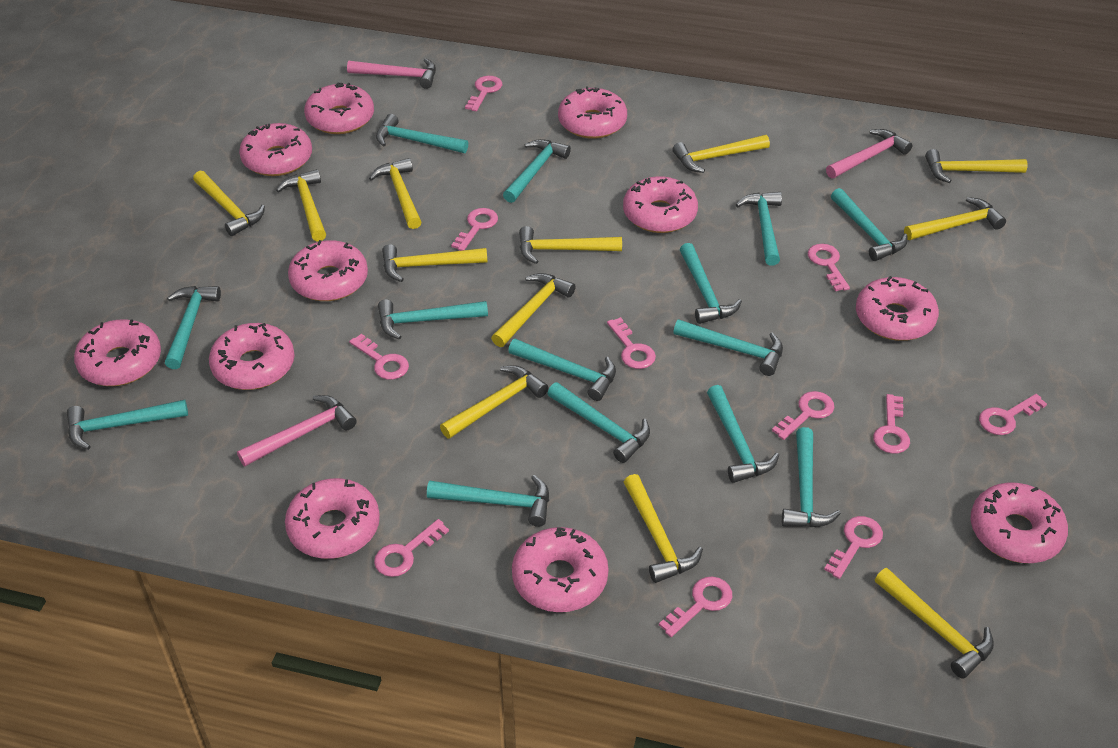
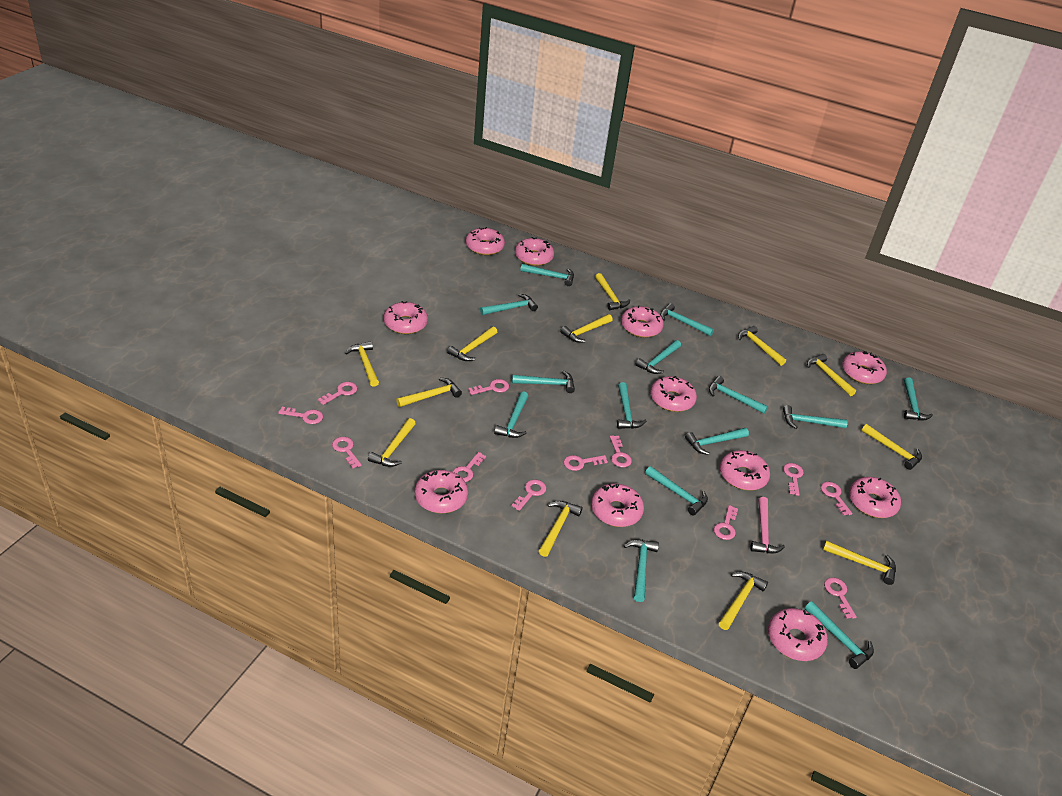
pink hammer: 3 -> 1
pink key: 11 -> 12

